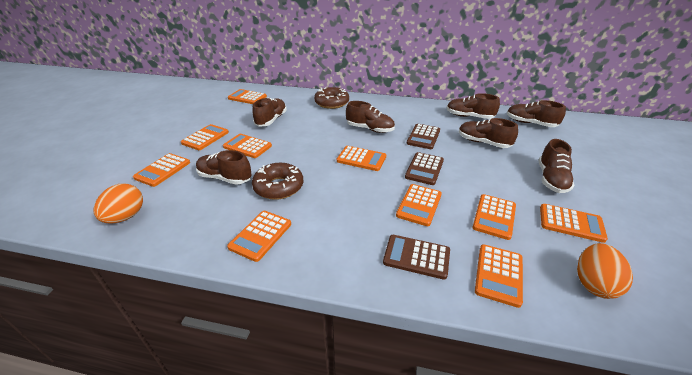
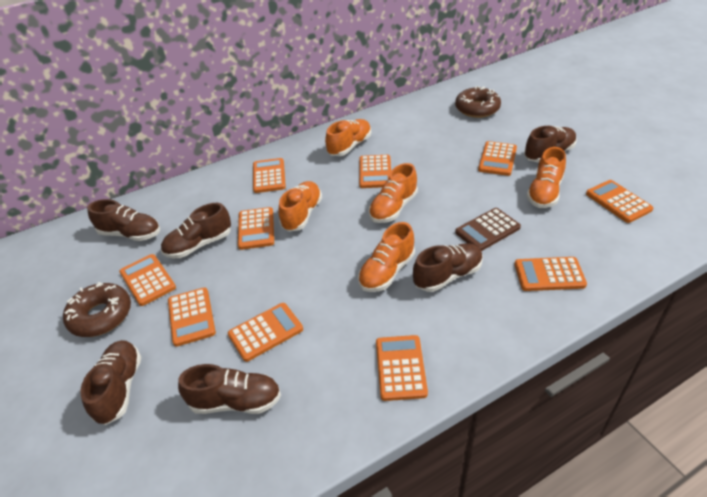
brown calculator: 3 -> 1
brown shoe: 7 -> 6
orange egg: 2 -> 0
orange shoe: 0 -> 5

